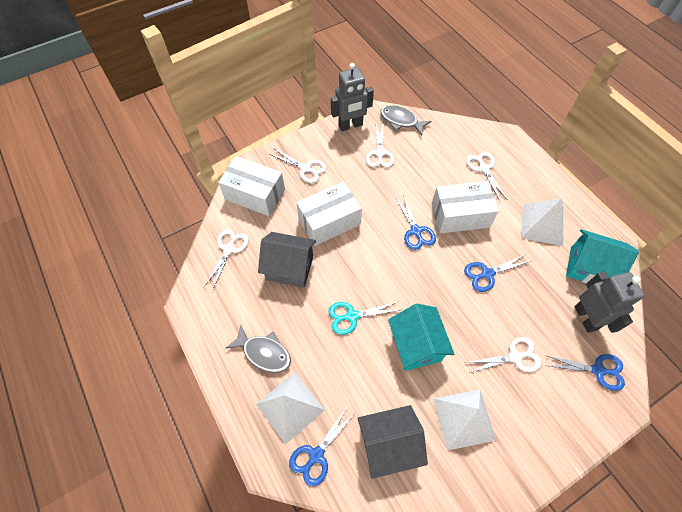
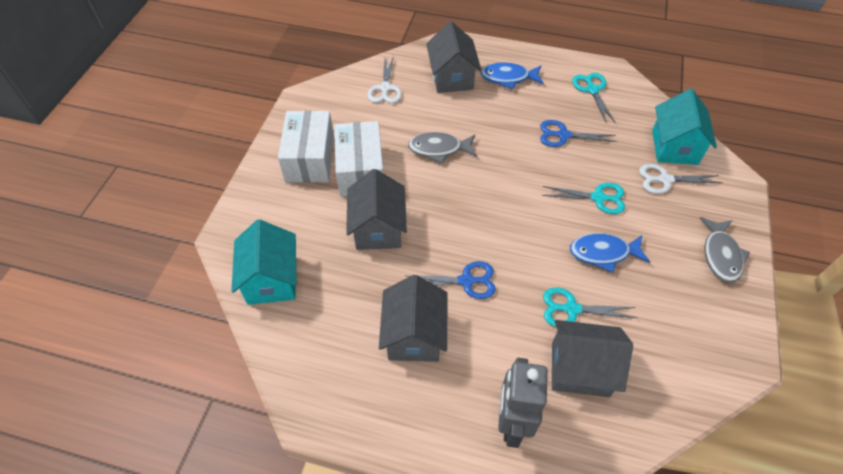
blue fish: 0 -> 2
blue scissors: 4 -> 2
grey house: 2 -> 4
grey robot: 2 -> 1
turquoise scissors: 1 -> 3
white box: 3 -> 2
white pyramid: 3 -> 0
white scissors: 5 -> 2

